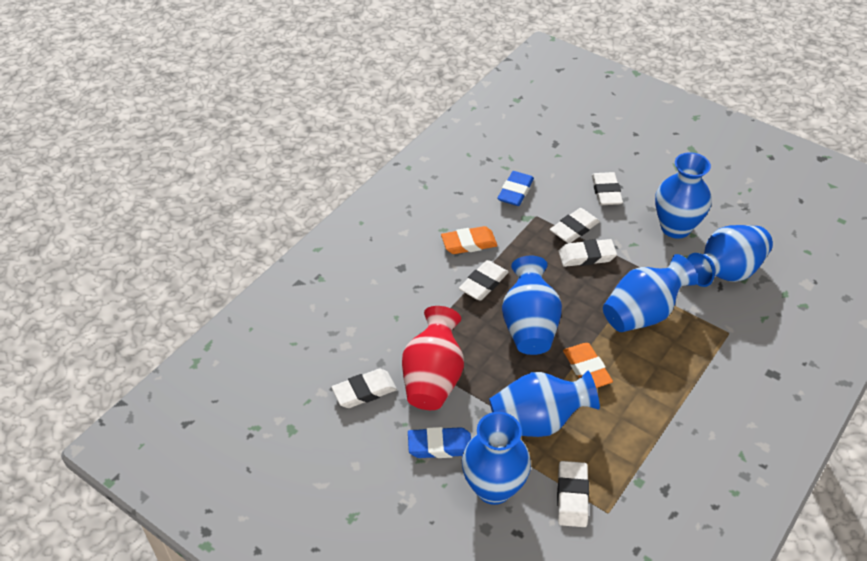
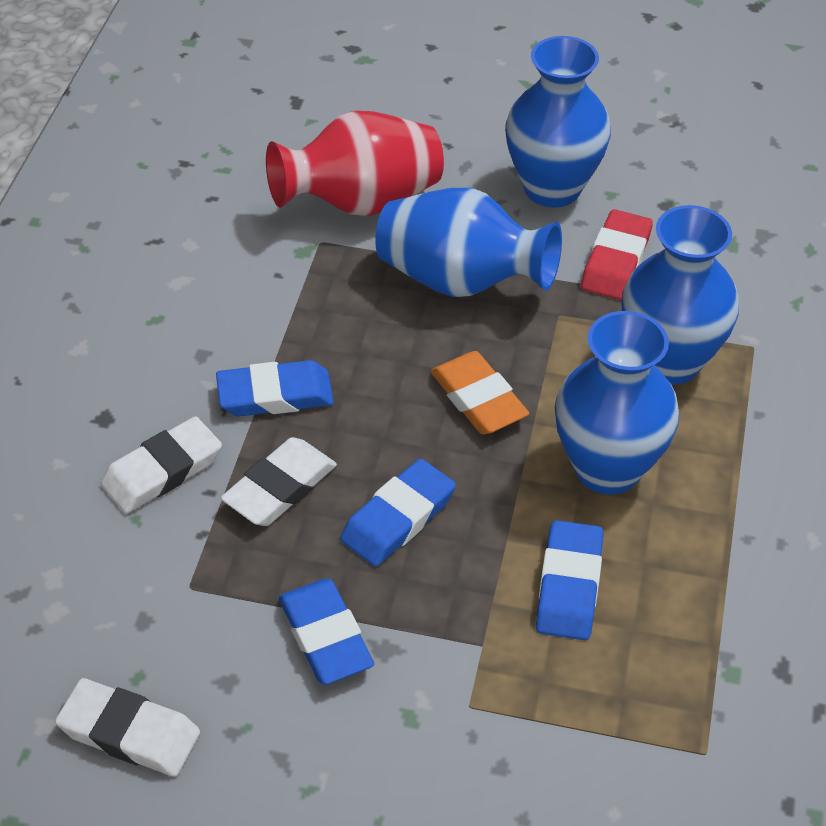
blue eraser: 2 -> 4
blue vase: 6 -> 4
orange eraser: 2 -> 1
red eraser: 0 -> 1
white eraser: 6 -> 3

